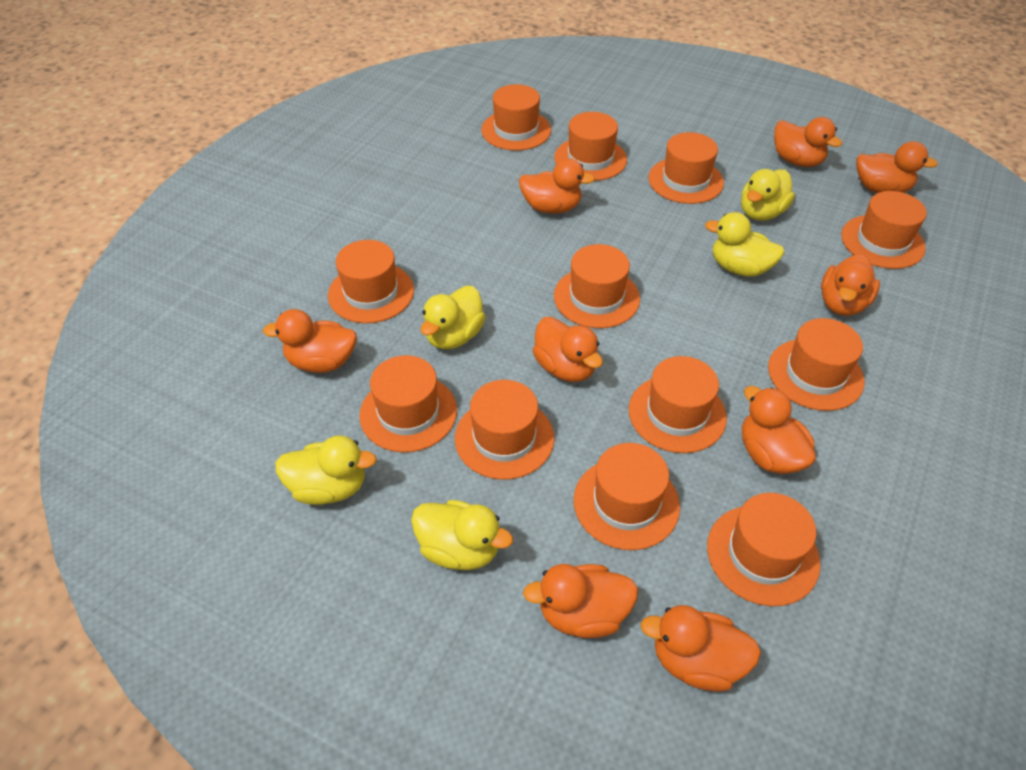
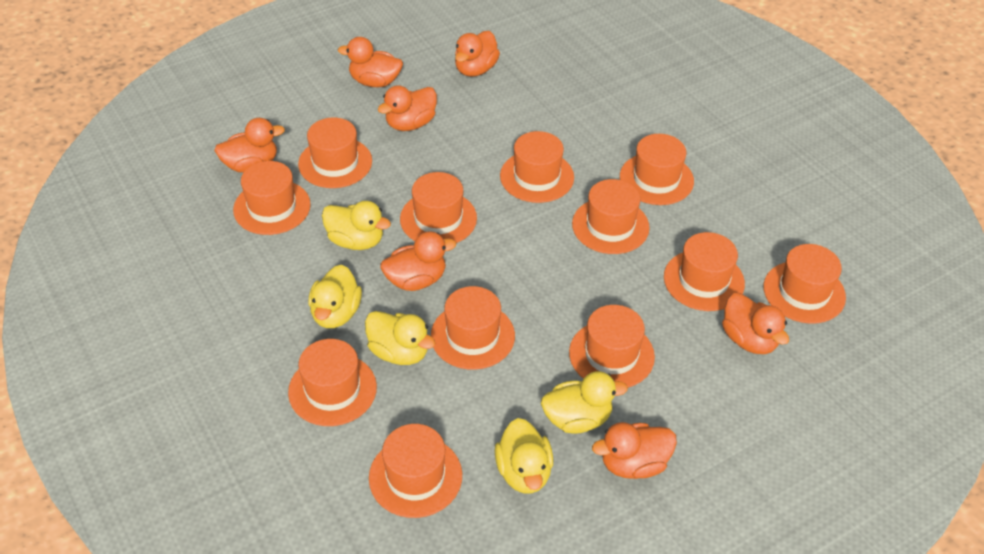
orange duck: 9 -> 7

